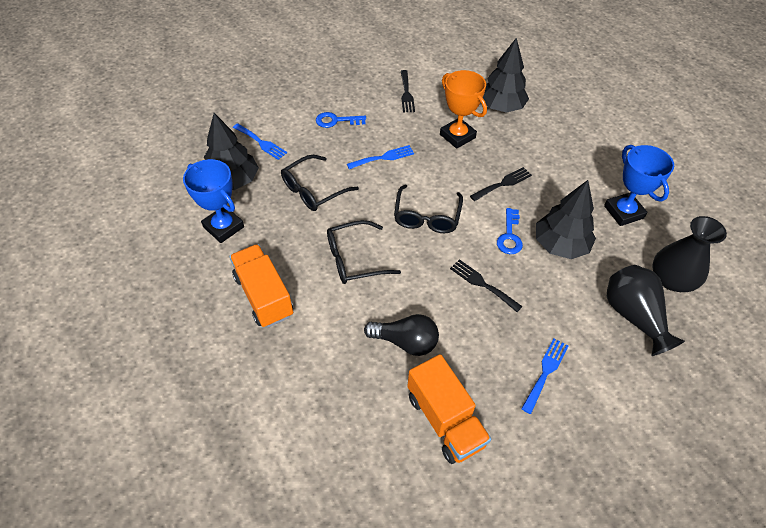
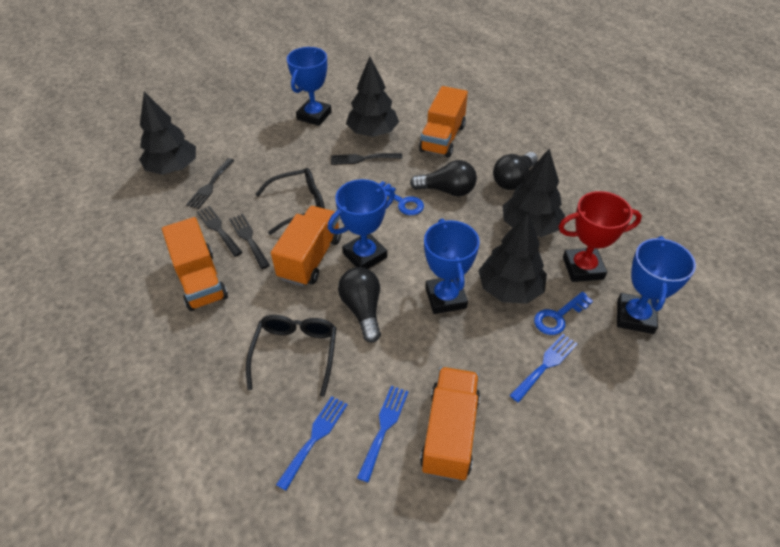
black fork: 3 -> 4
black glasses: 3 -> 2
black light bulb: 1 -> 3
black tree: 3 -> 4
black vase: 2 -> 0
blue trophy: 2 -> 4
orange trophy: 1 -> 0
orange truck: 2 -> 4
red trophy: 0 -> 1

